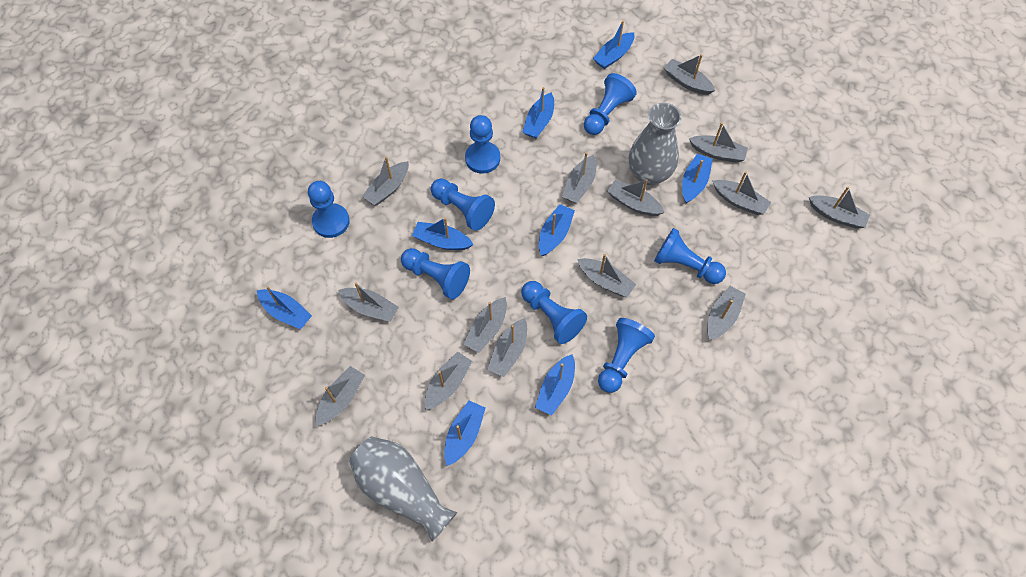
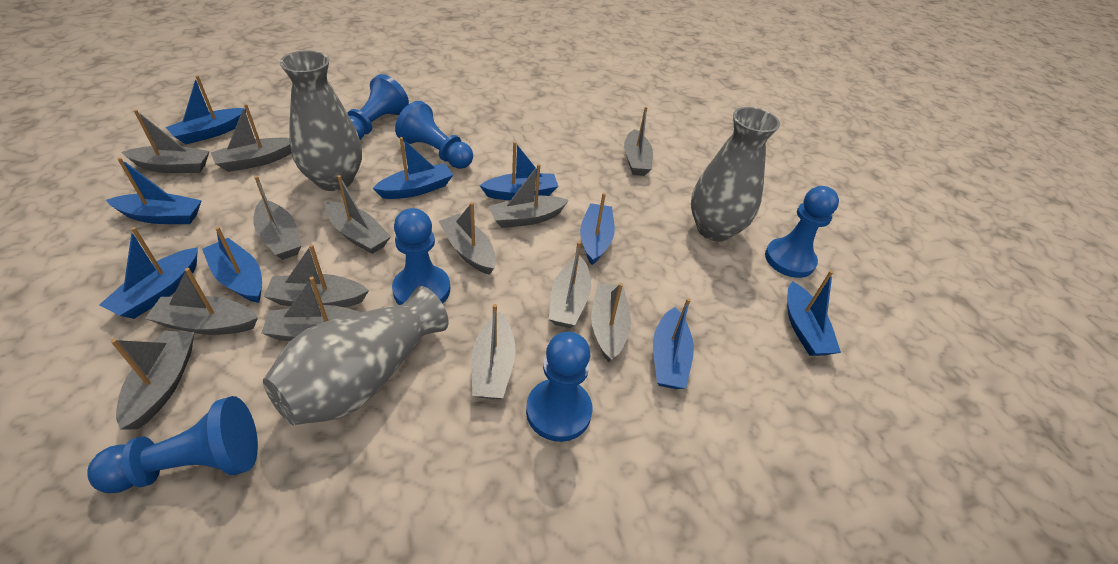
blue boat: 8 -> 9
blue pawn: 8 -> 6
grey vase: 2 -> 3

